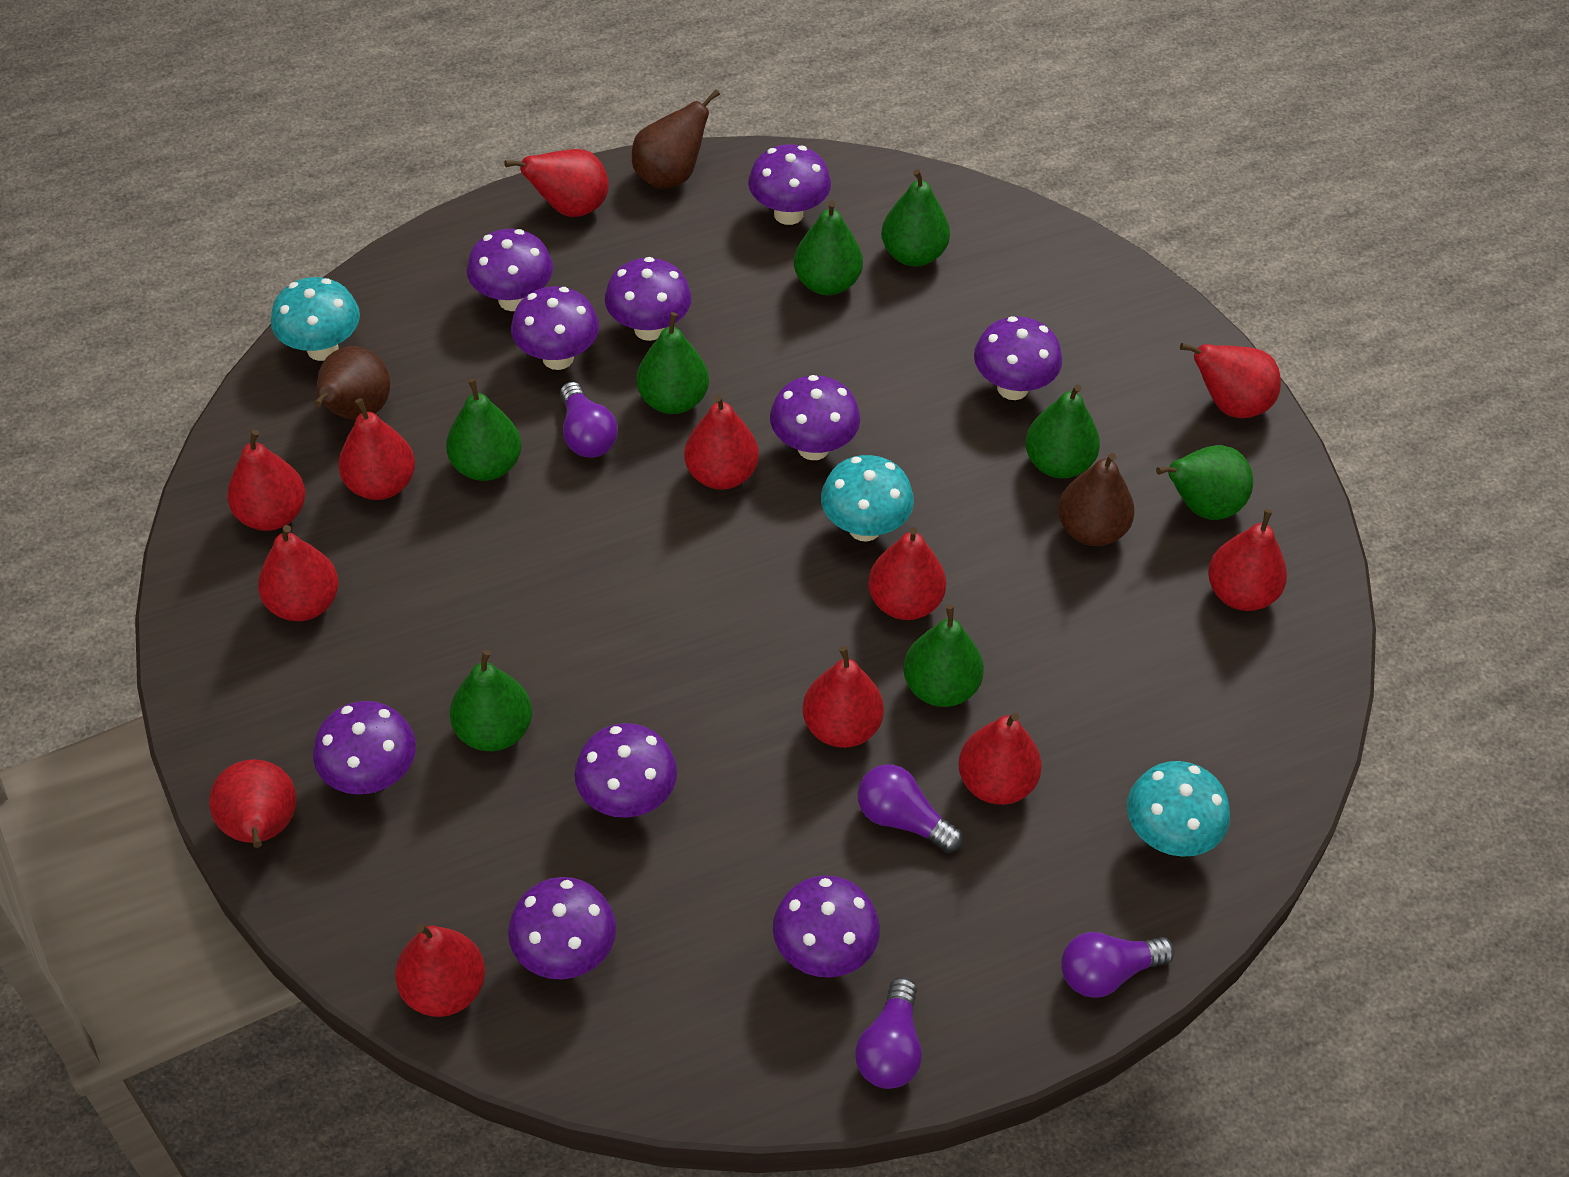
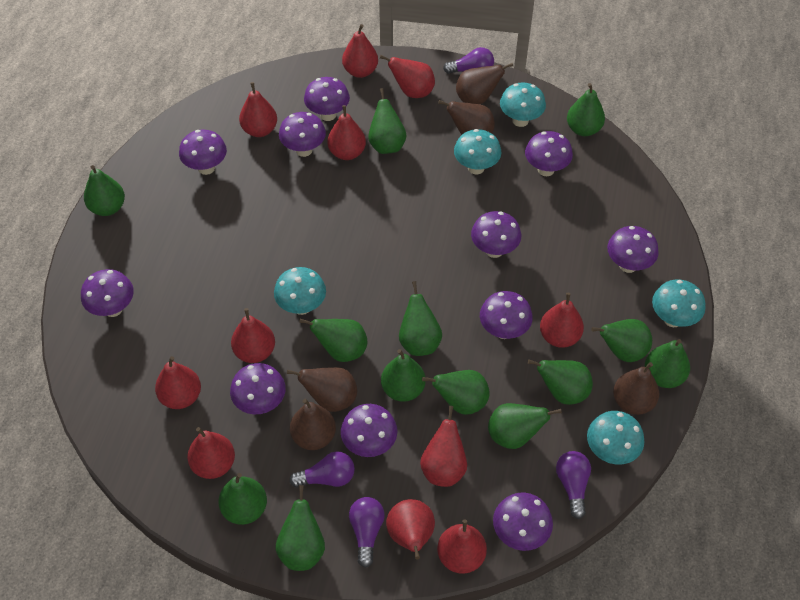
brown pear: 3 -> 5
green pear: 8 -> 13
purple mushroom: 10 -> 11
red pear: 12 -> 11
turquoise mushroom: 3 -> 5

